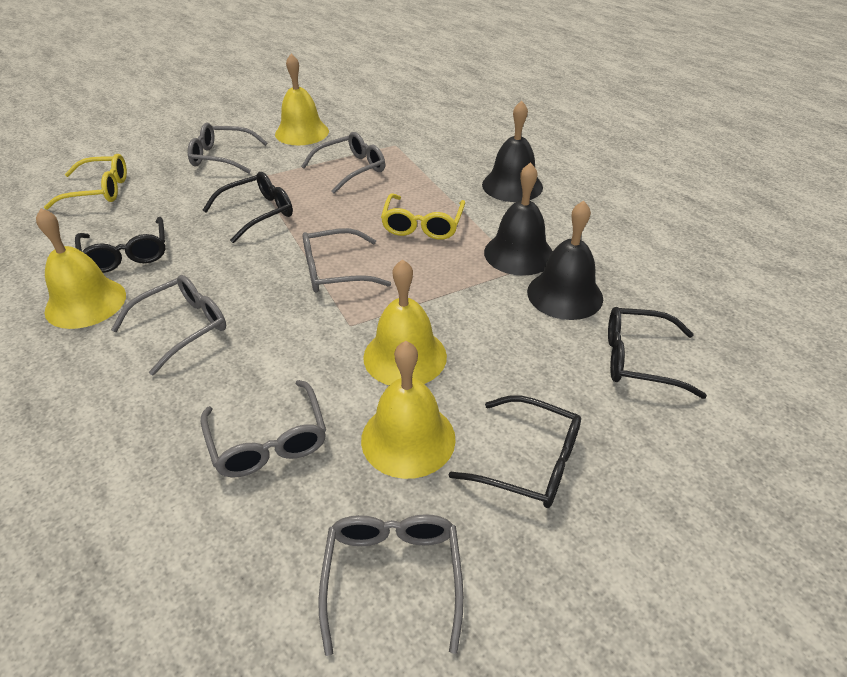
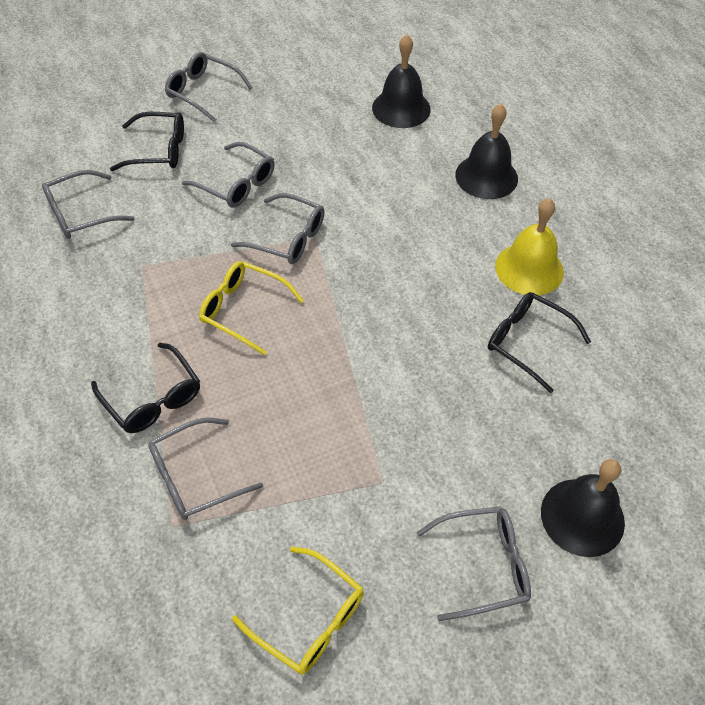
black glasses: 4 -> 3
yellow bell: 4 -> 1

